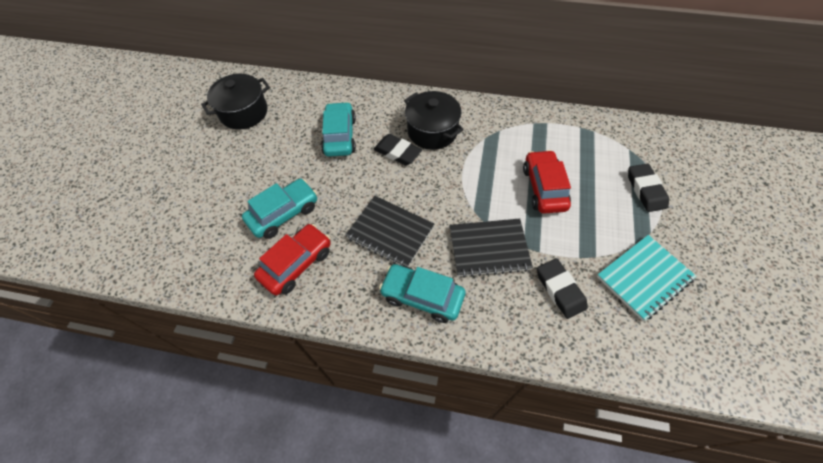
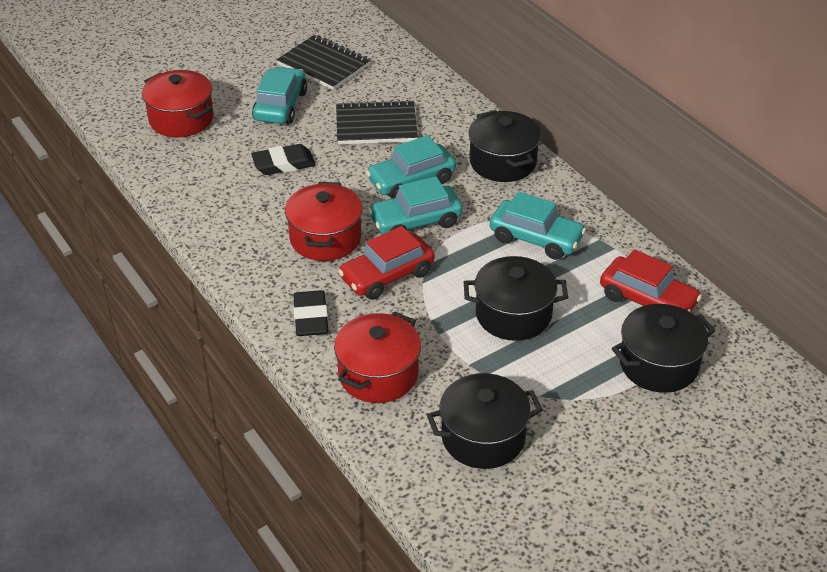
black eraser: 3 -> 2
black pot: 2 -> 4
red pot: 0 -> 3
turquoise car: 3 -> 4
turquoise notebook: 1 -> 0

